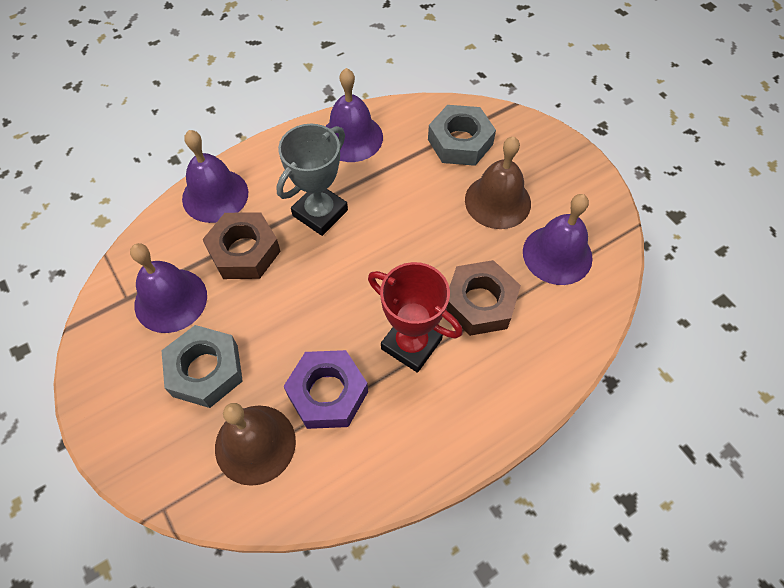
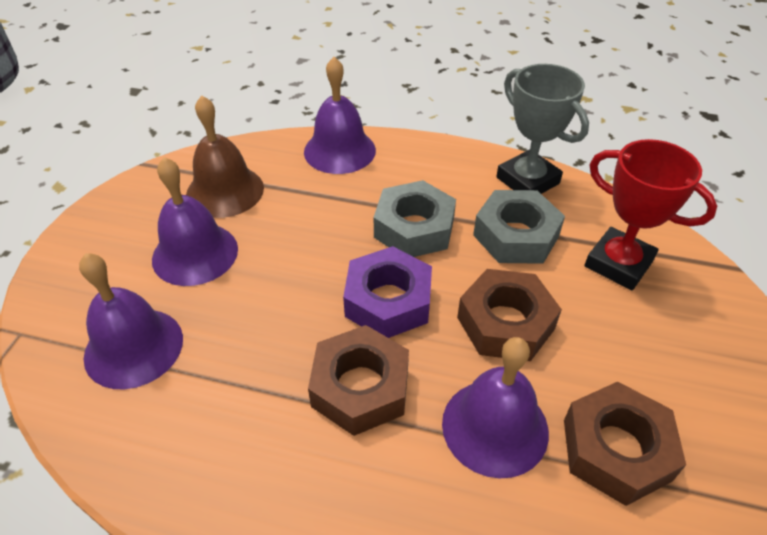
brown bell: 2 -> 1
brown nut: 2 -> 3

